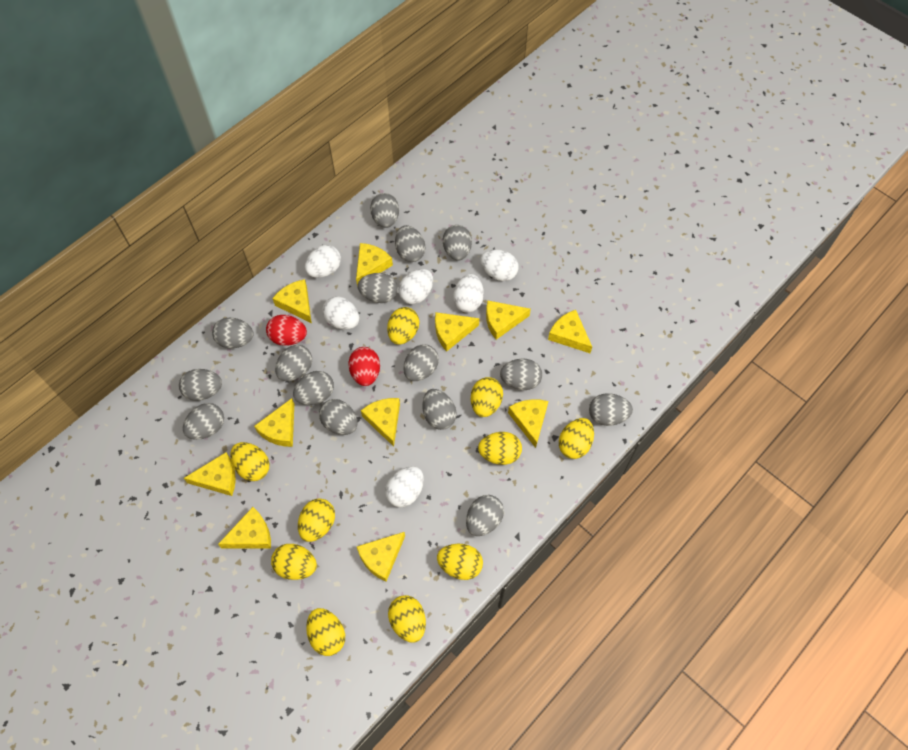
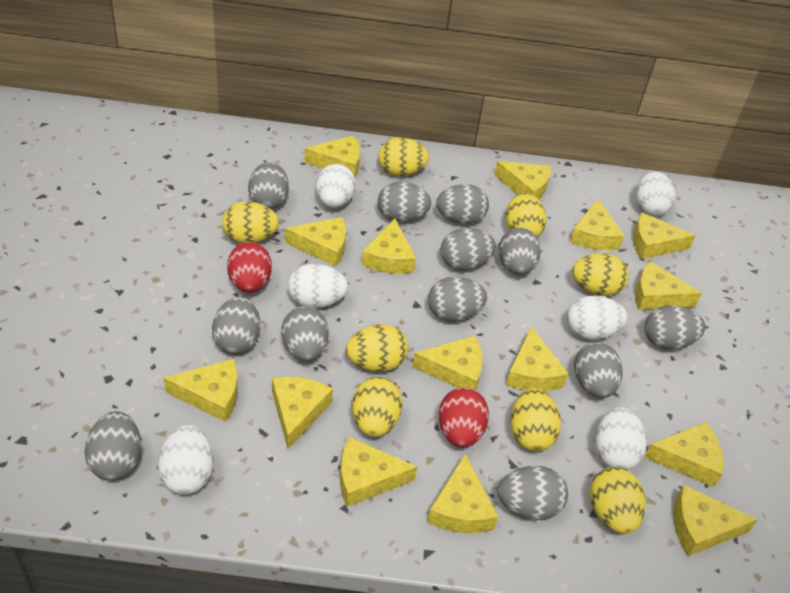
grey egg: 15 -> 12
yellow cheese: 11 -> 15
yellow egg: 10 -> 8

